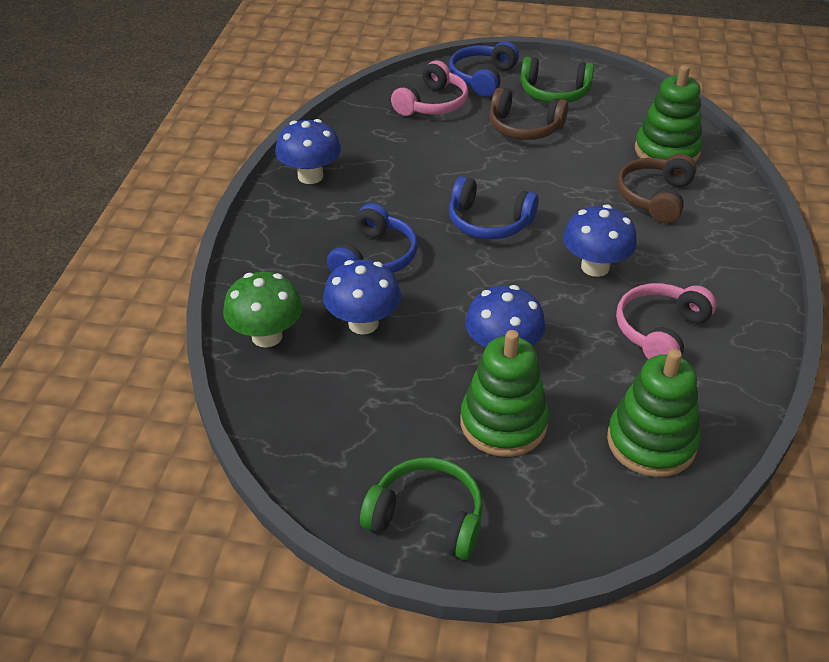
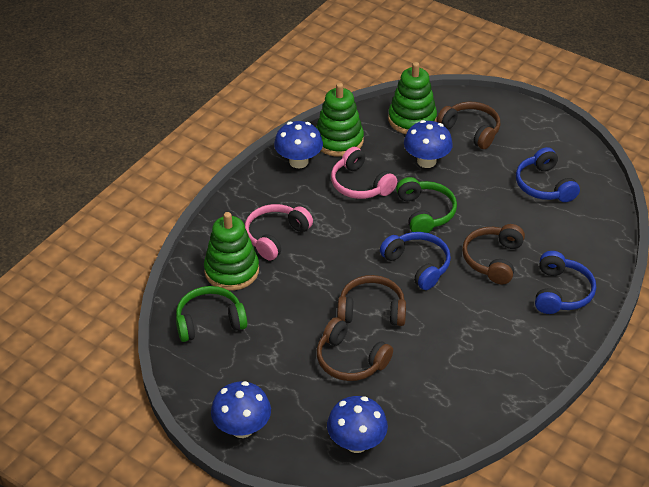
brown headphones: 2 -> 4
green mushroom: 1 -> 0

